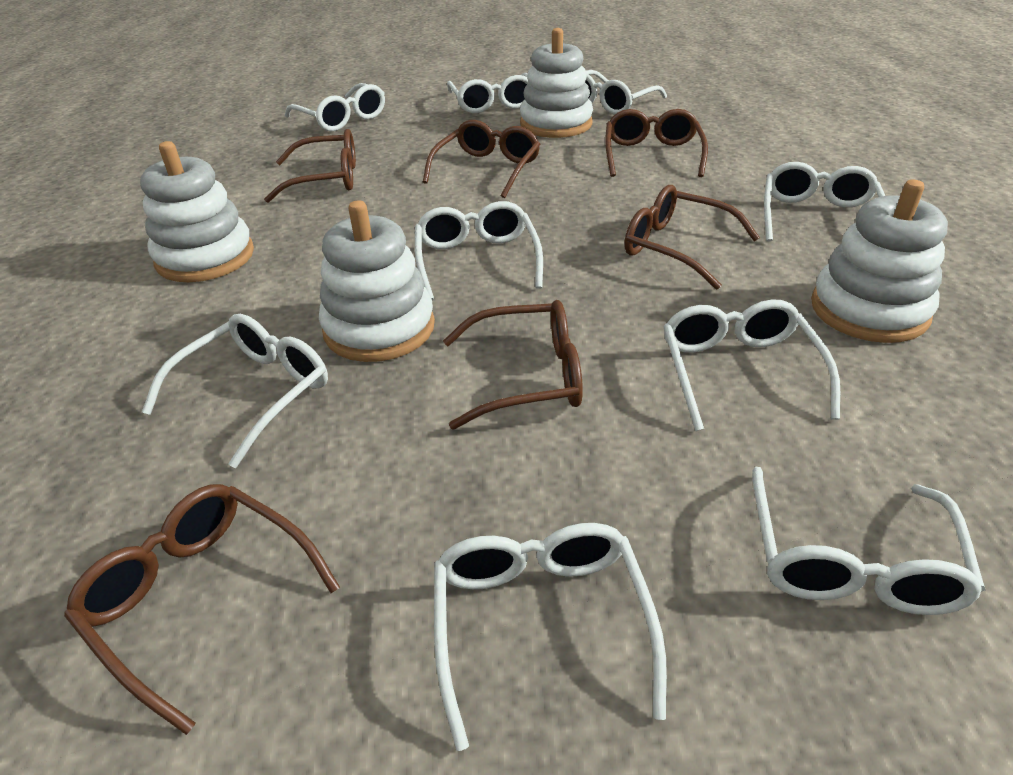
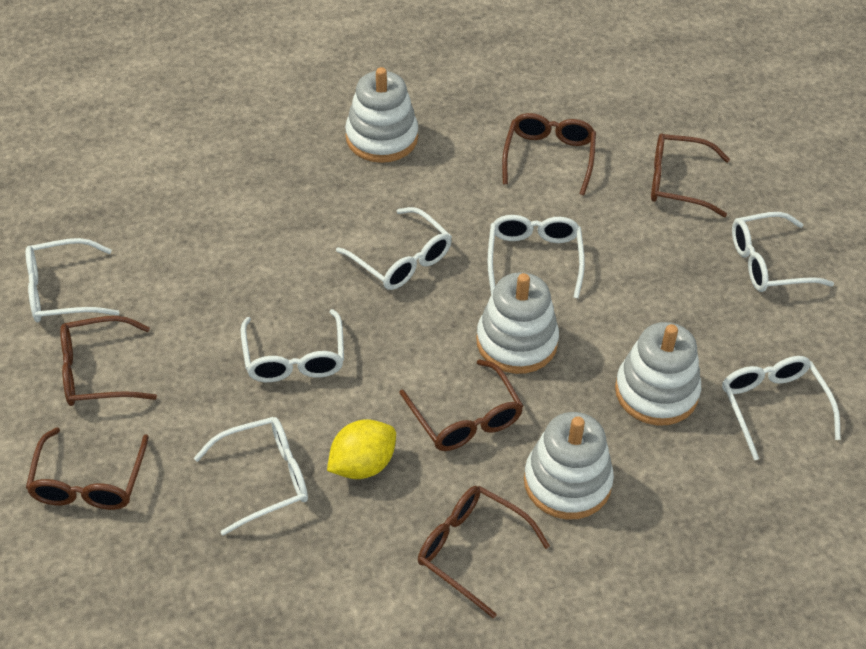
white glasses: 9 -> 7
yellow lemon: 0 -> 1

